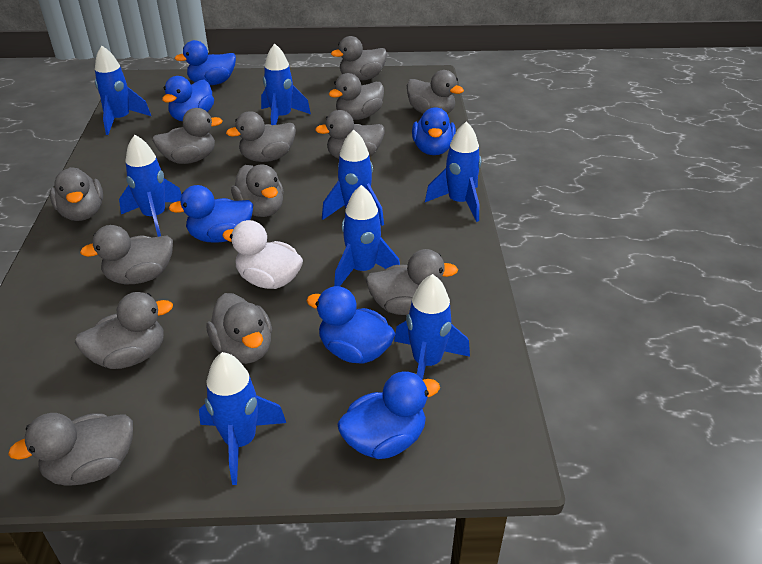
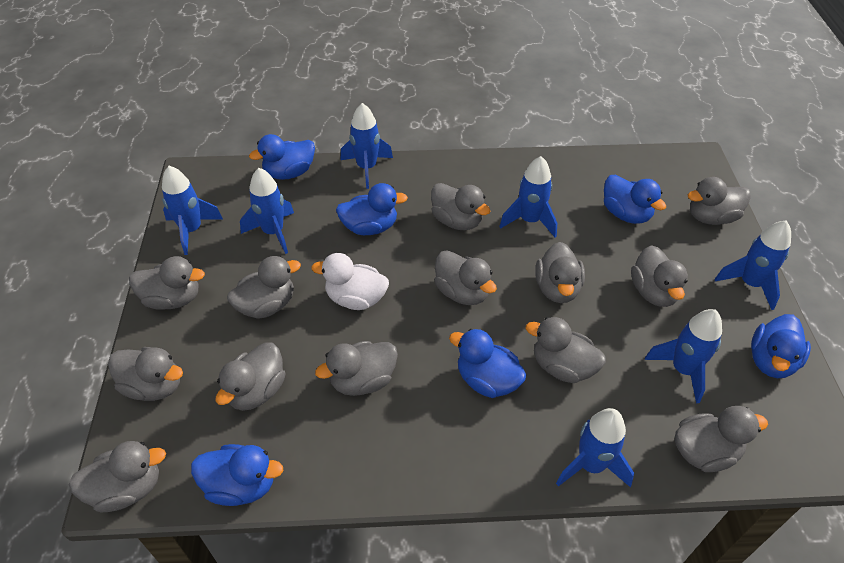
blue rocket: 8 -> 7

